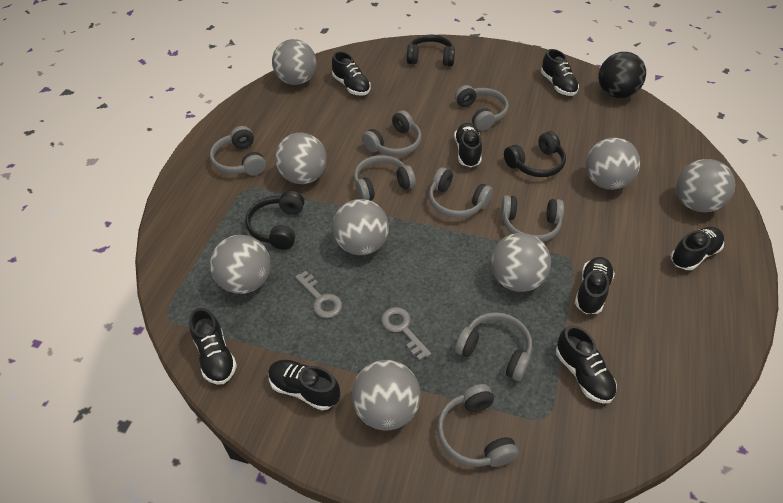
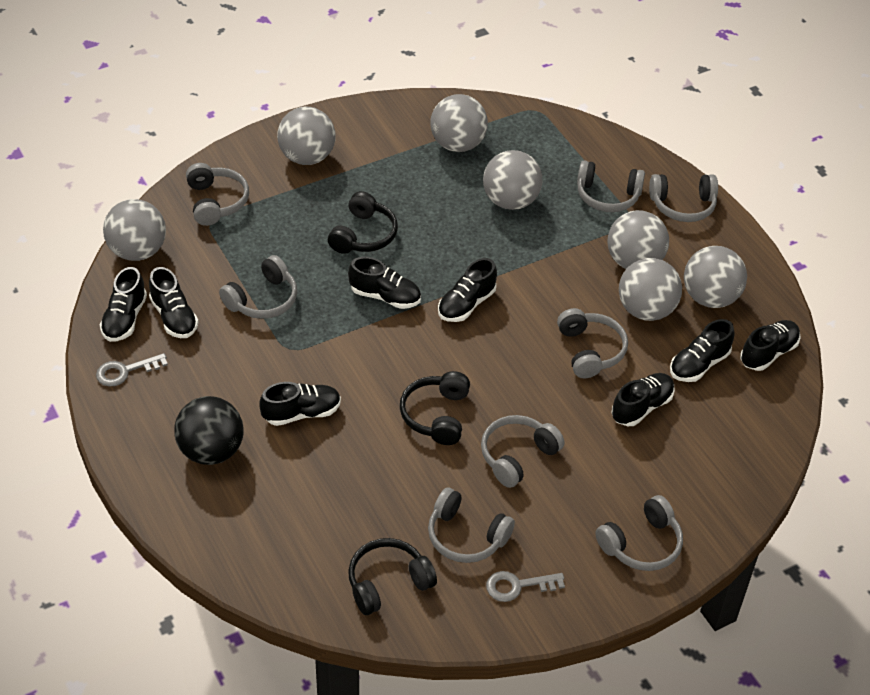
grey ball: 8 -> 7

